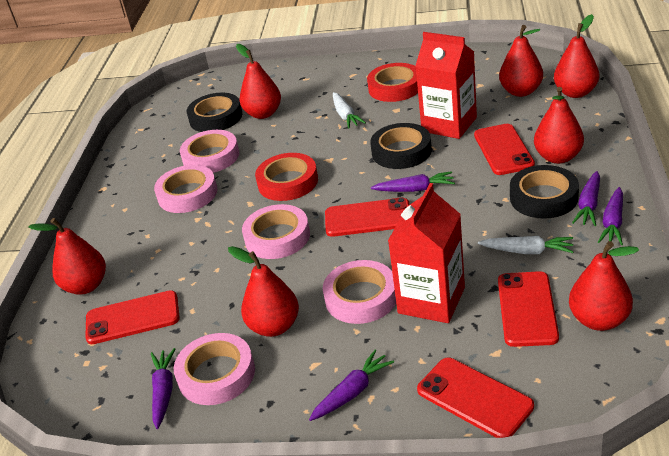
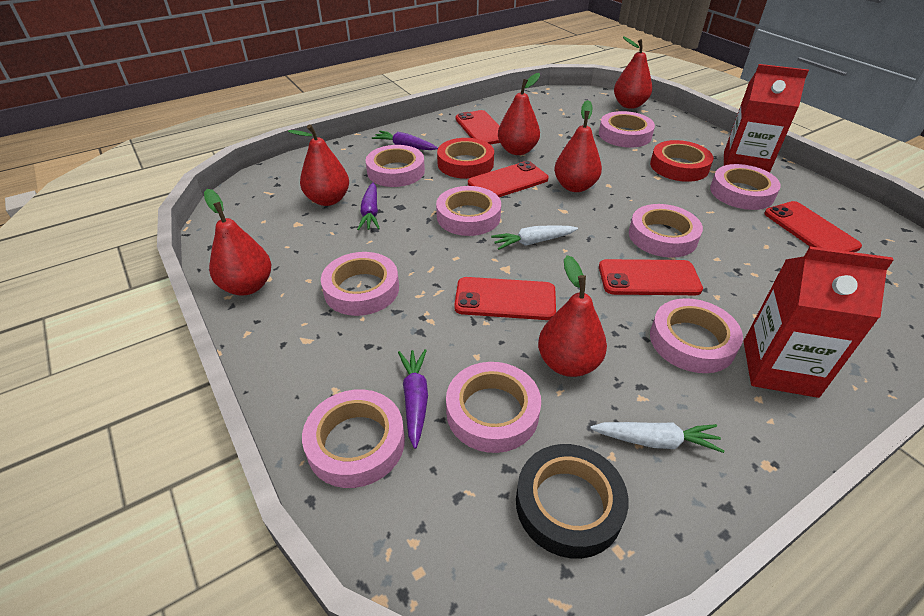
black tape: 3 -> 1
pink tape: 5 -> 9
purple carrot: 5 -> 3
red pear: 7 -> 6

